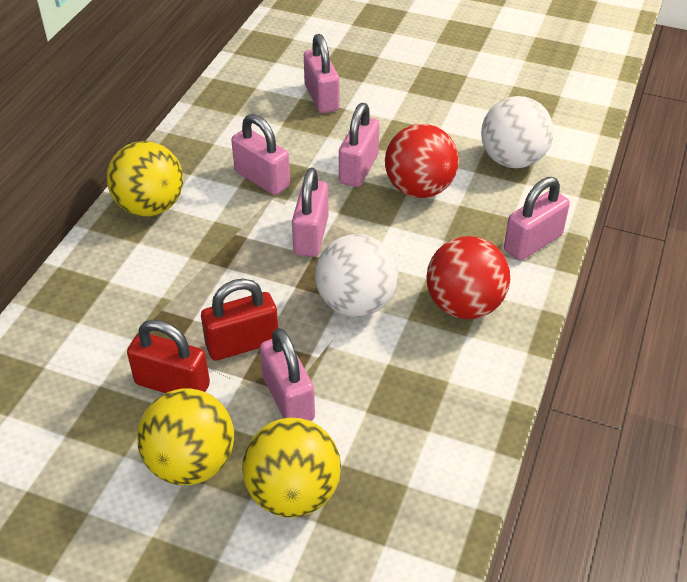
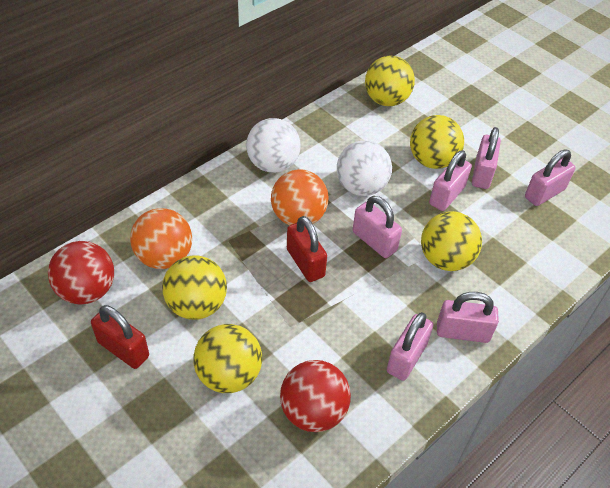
orange ball: 0 -> 2
yellow ball: 3 -> 5

